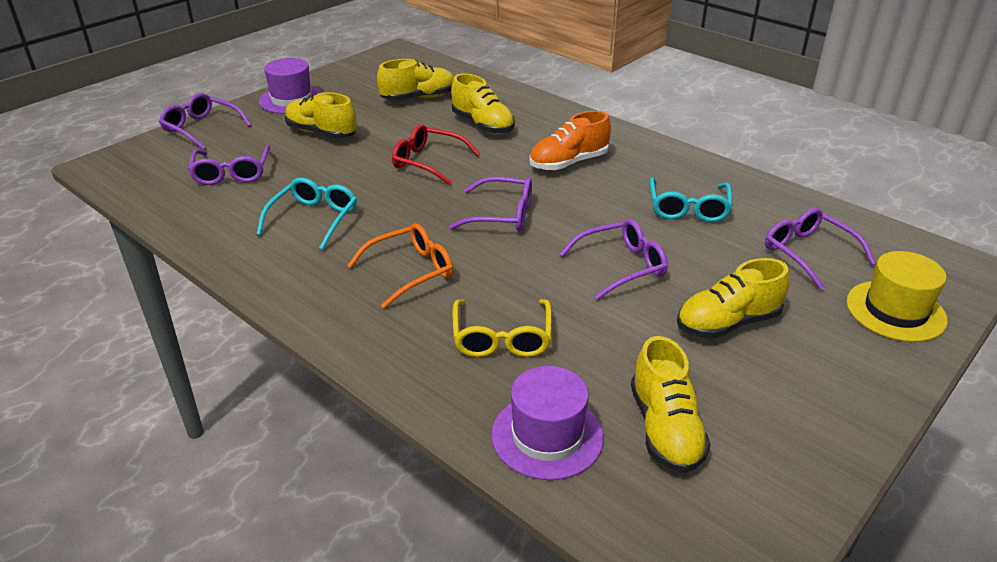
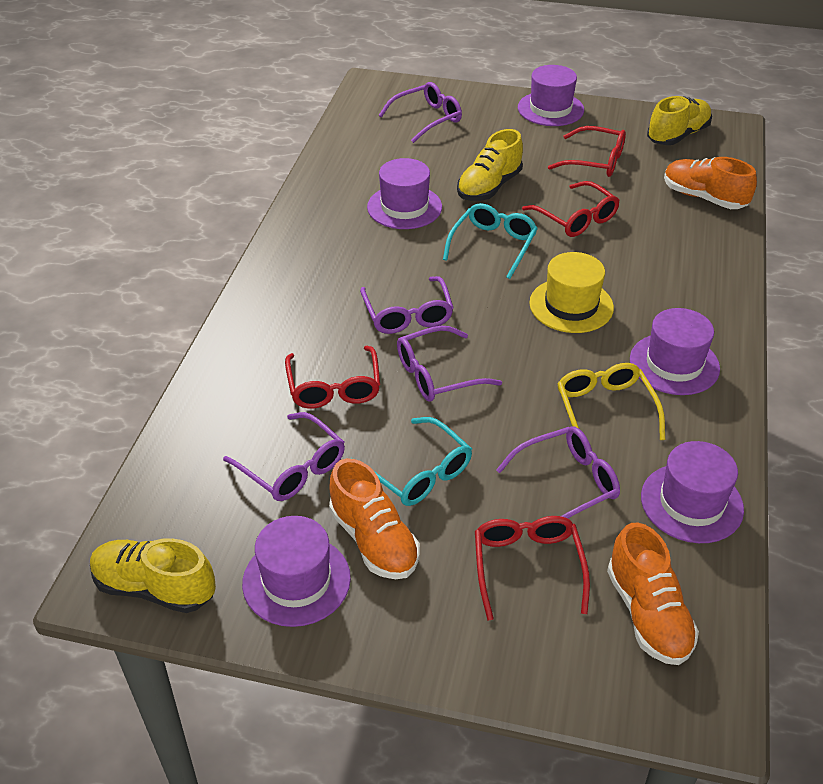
orange glasses: 1 -> 0
orange shoe: 1 -> 3
purple hat: 2 -> 5
red glasses: 1 -> 4
yellow shoe: 5 -> 3

